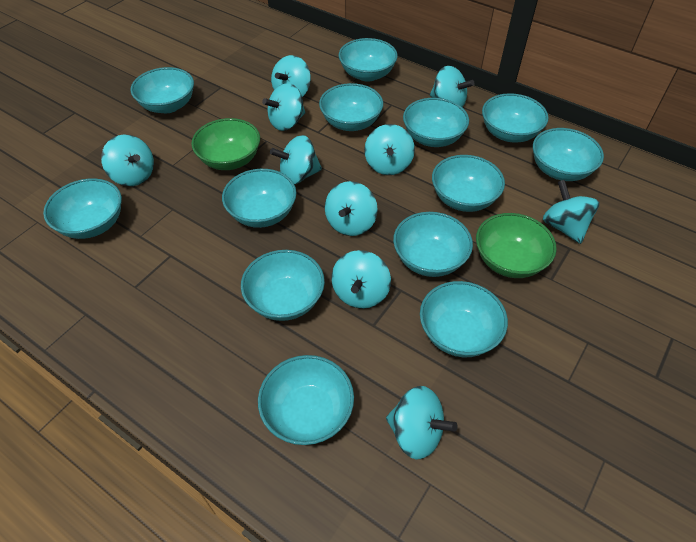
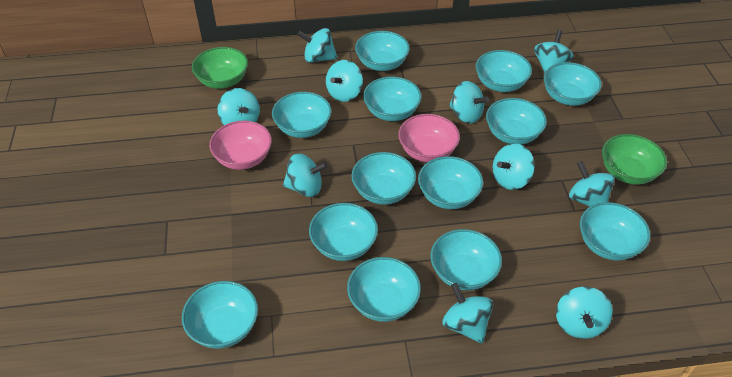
pink bowl: 0 -> 2

